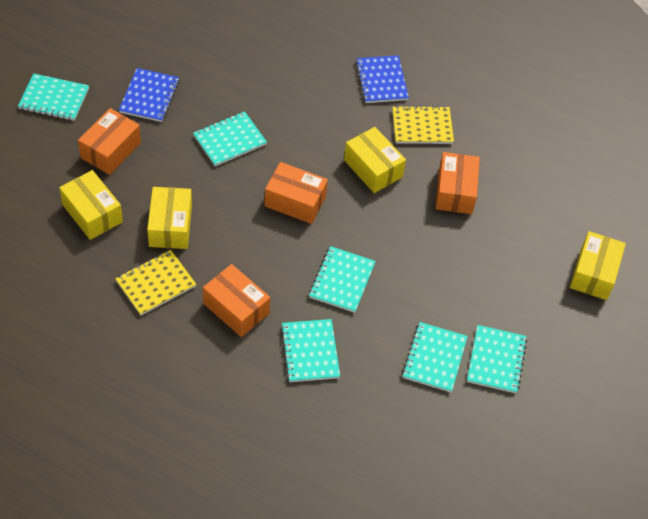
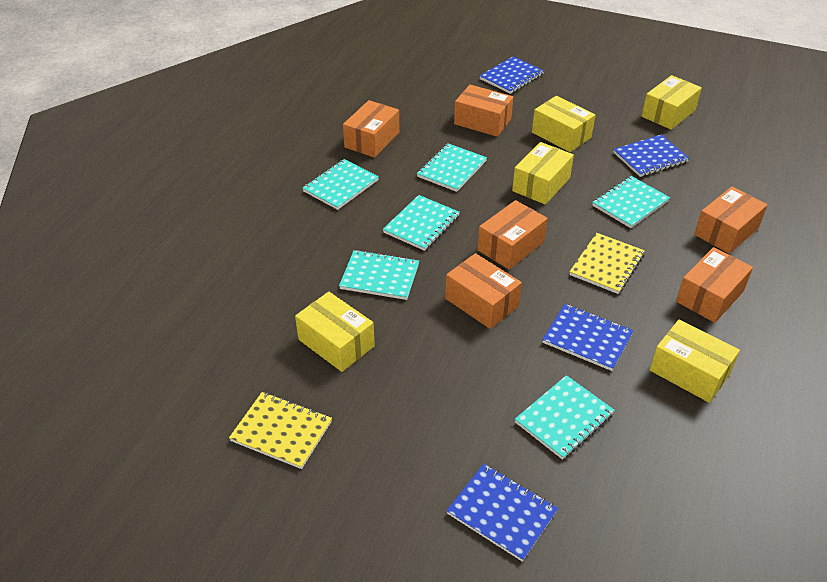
blue notebook: 2 -> 4
orange box: 4 -> 6
yellow box: 4 -> 5

